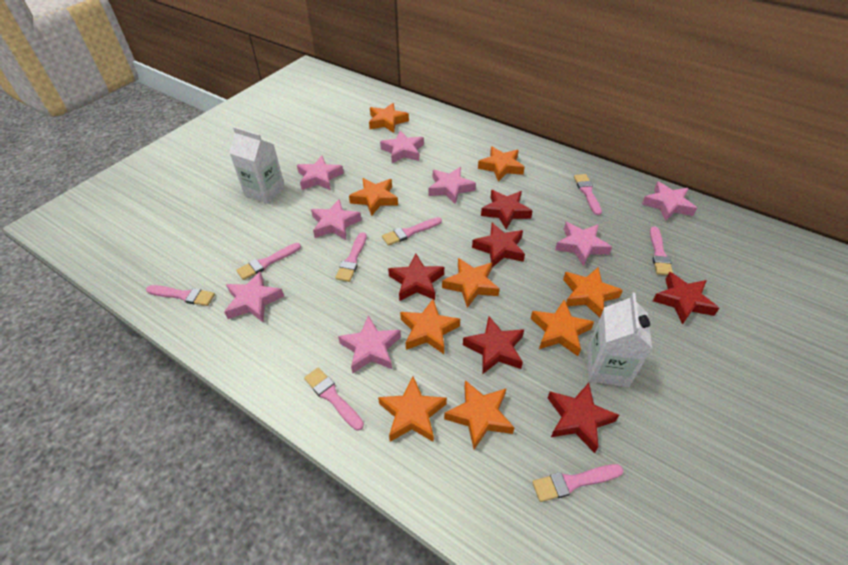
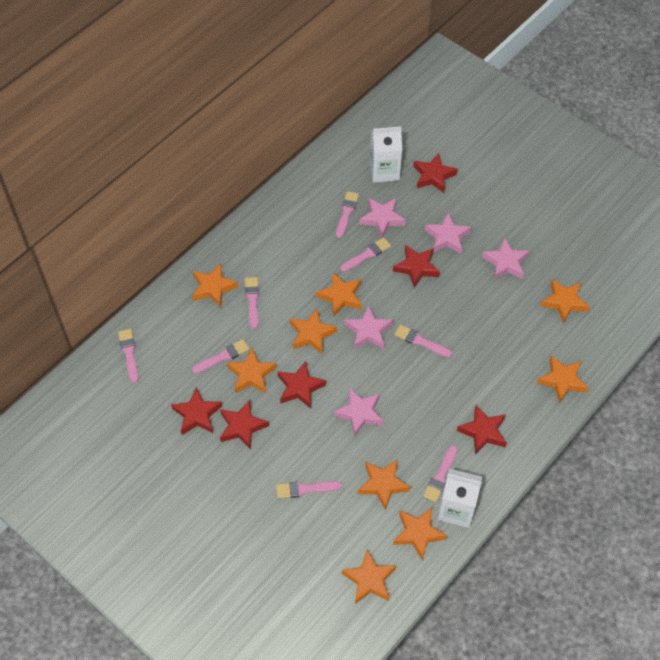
pink star: 8 -> 5

